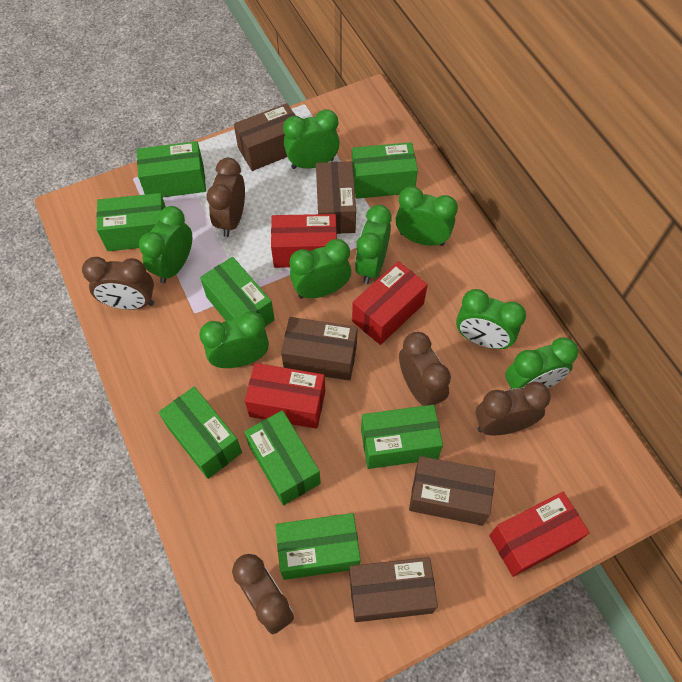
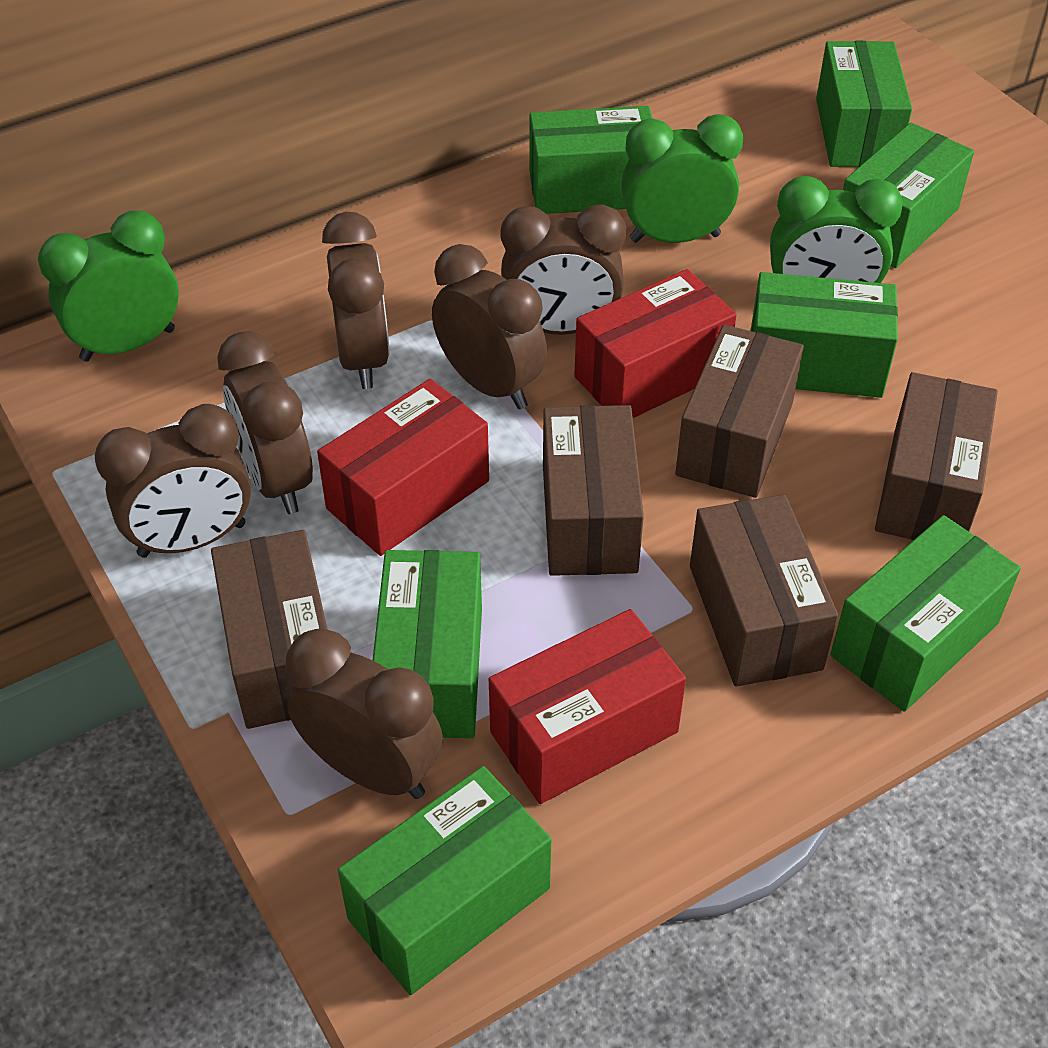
brown clock: 5 -> 6
green box: 8 -> 7
green clock: 8 -> 3
red box: 4 -> 3

